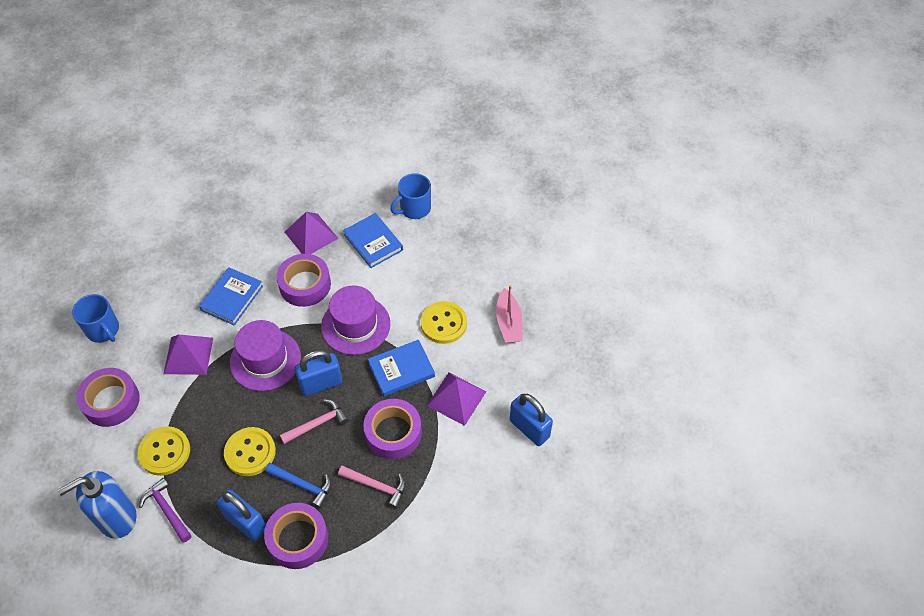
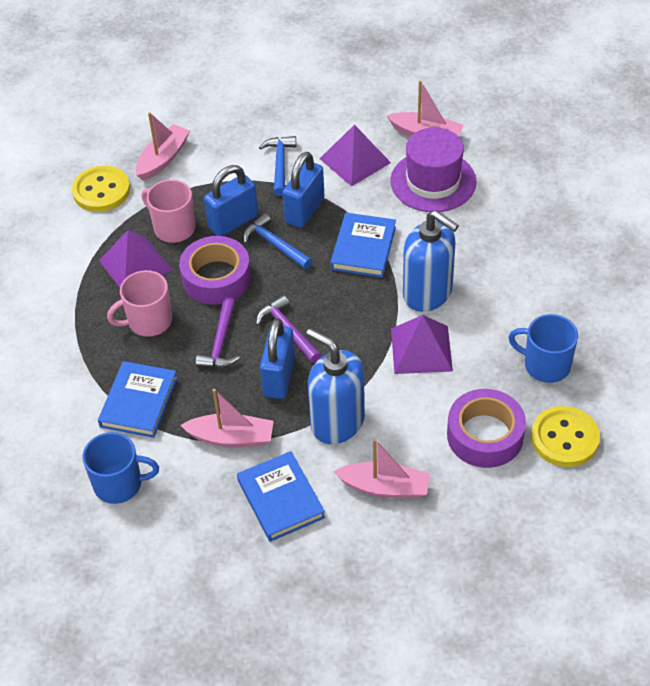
blue hammer: 1 -> 2
blue soap dispenser: 1 -> 2
pink boat: 1 -> 4
pink hammer: 2 -> 0
pink mug: 0 -> 2
purple hammer: 1 -> 2
purple hat: 2 -> 1
purple tape: 4 -> 2
yellow button: 3 -> 2

